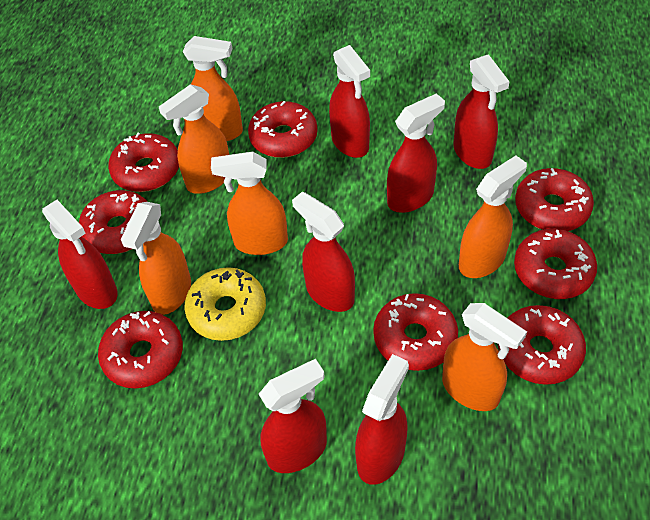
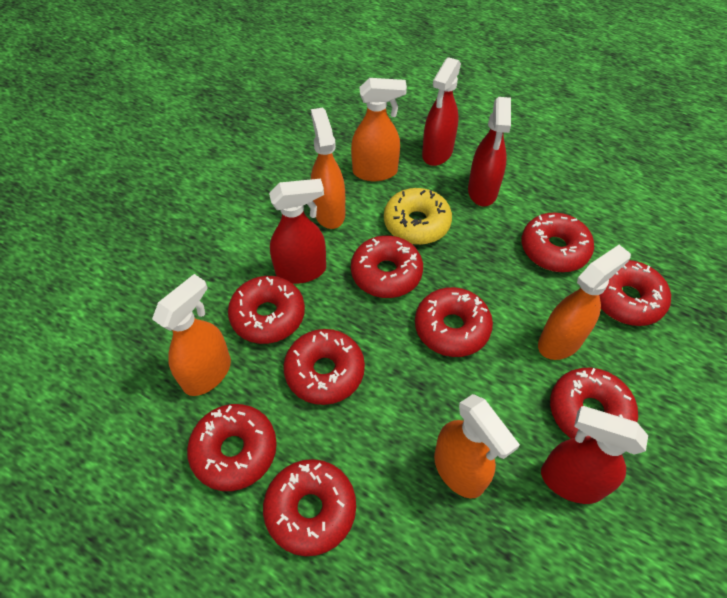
orange spray bottle: 6 -> 5
red donut: 8 -> 9
red spray bottle: 7 -> 4

